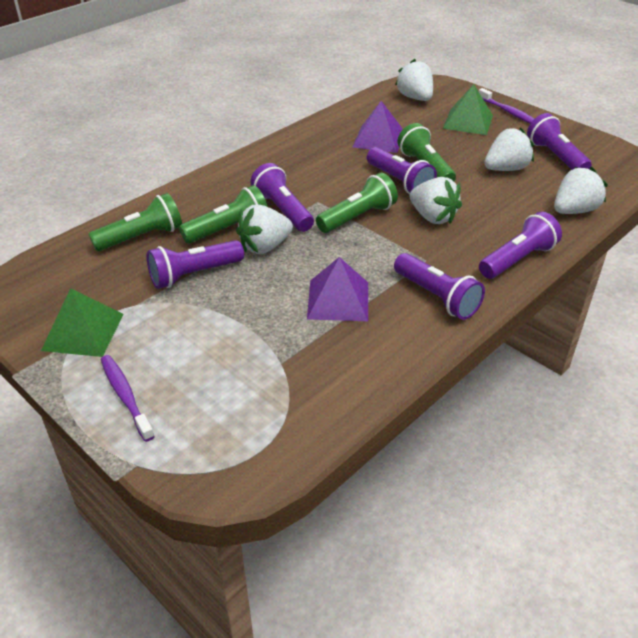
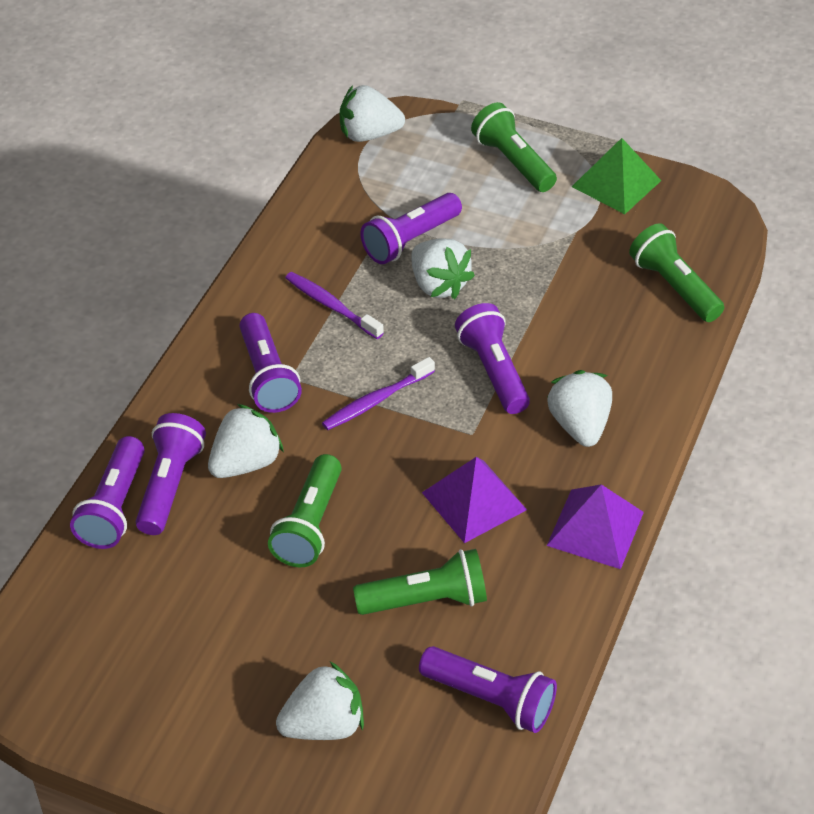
green pyramid: 2 -> 1

